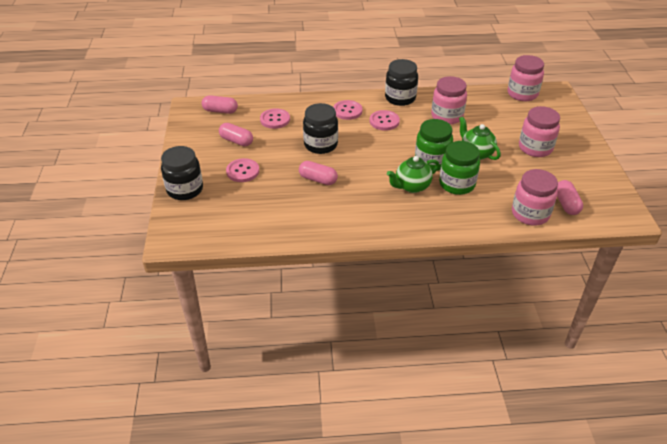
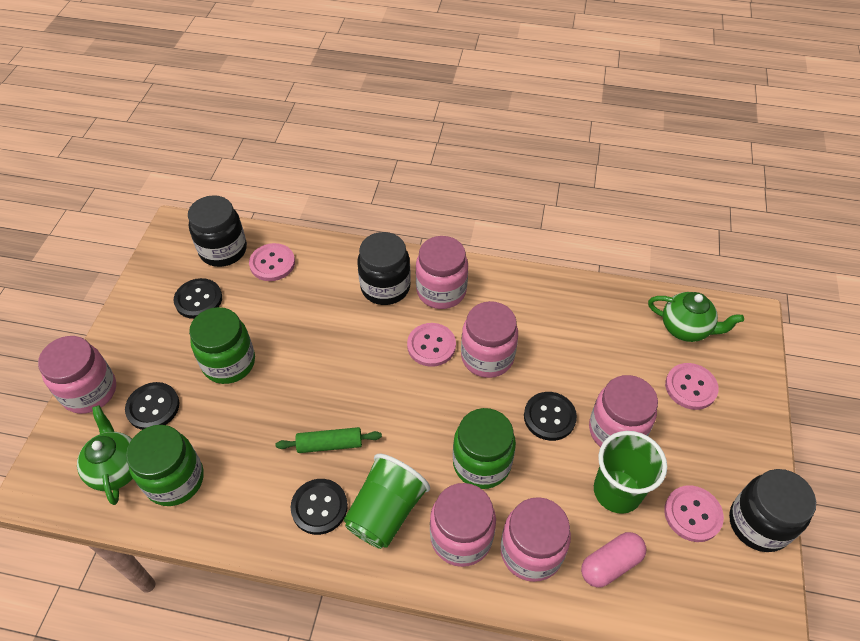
black button: 0 -> 4
green cup: 0 -> 2
green jar: 2 -> 3
green rolling pin: 0 -> 1
pink capsule: 4 -> 1
pink jar: 4 -> 6

